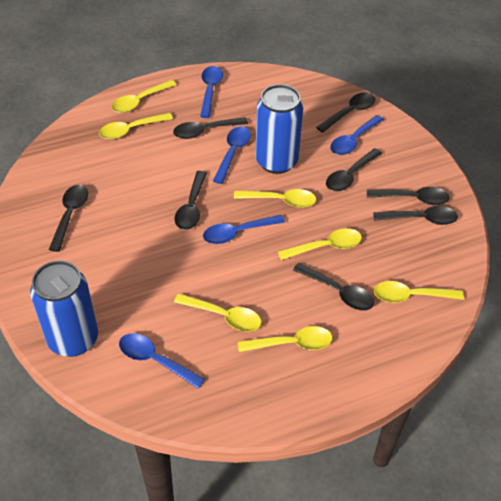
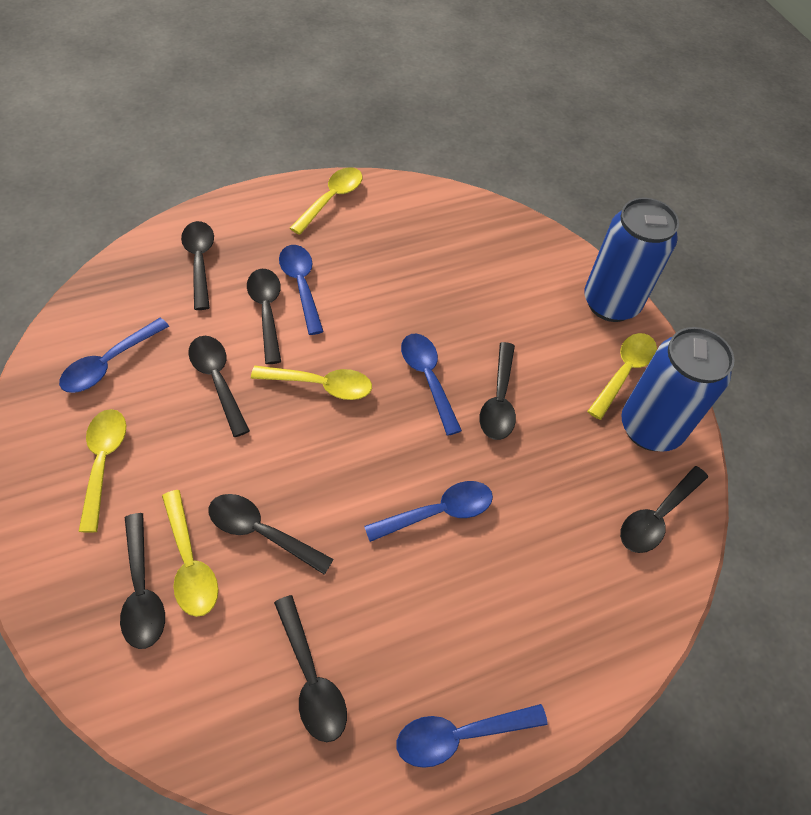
yellow spoon: 7 -> 5

